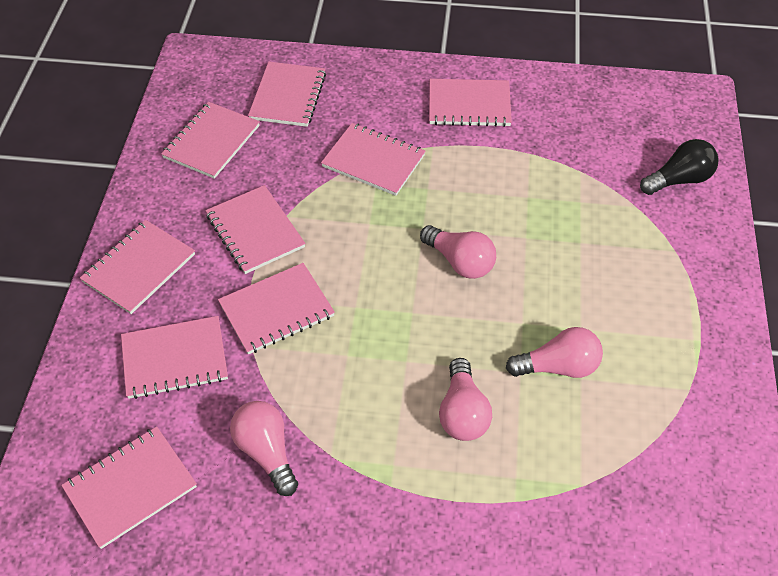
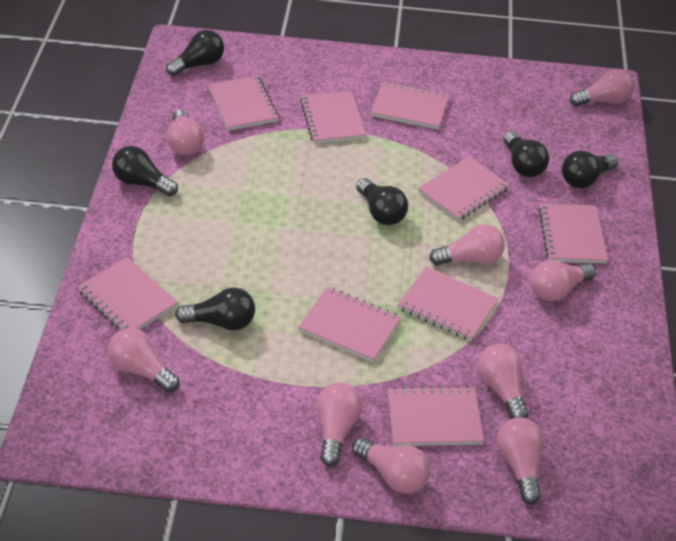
black light bulb: 1 -> 6
pink light bulb: 4 -> 9

